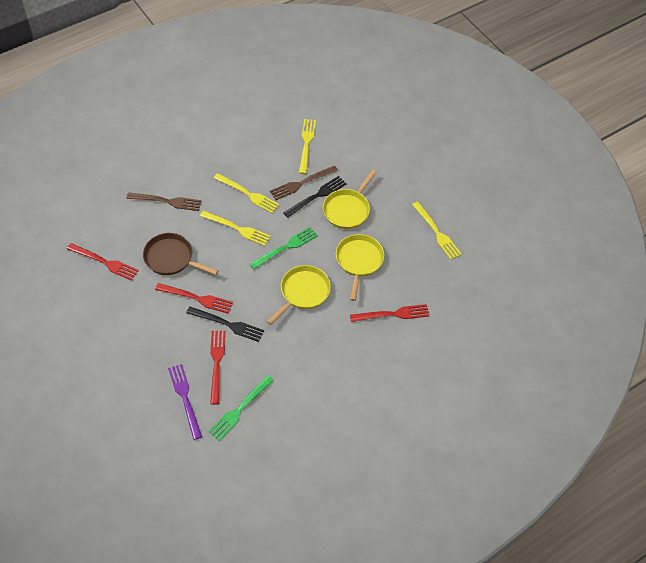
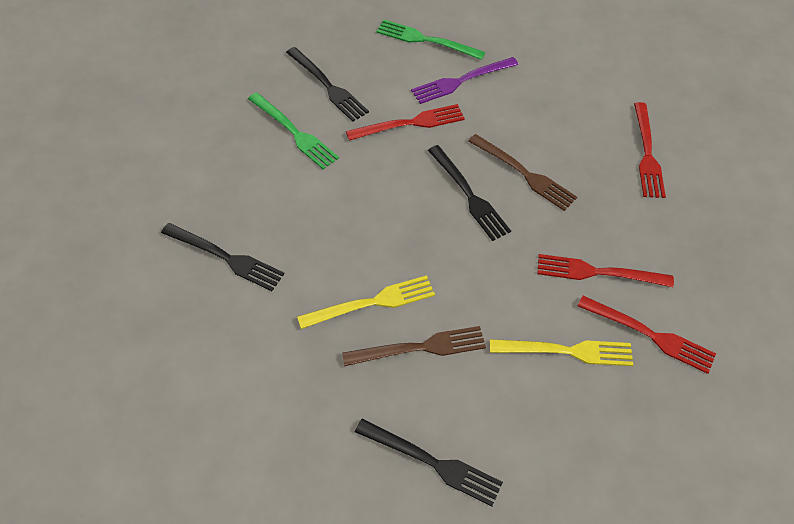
black fork: 2 -> 4
brown pan: 1 -> 0
yellow fork: 4 -> 2
yellow pan: 3 -> 0

